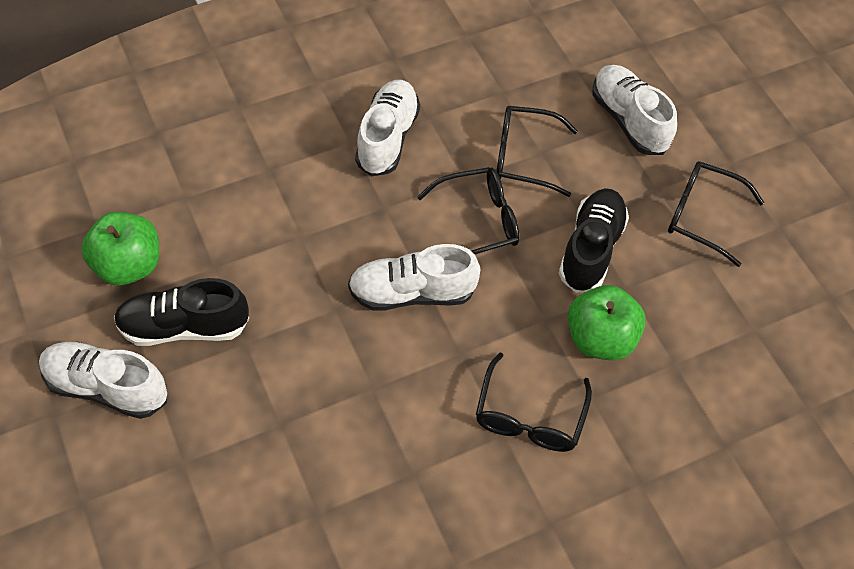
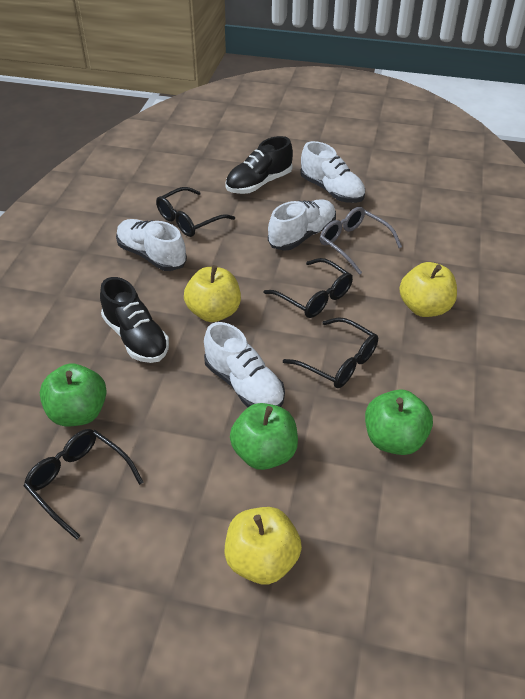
green apple: 2 -> 3
grey glasses: 0 -> 1
yellow apple: 0 -> 3

